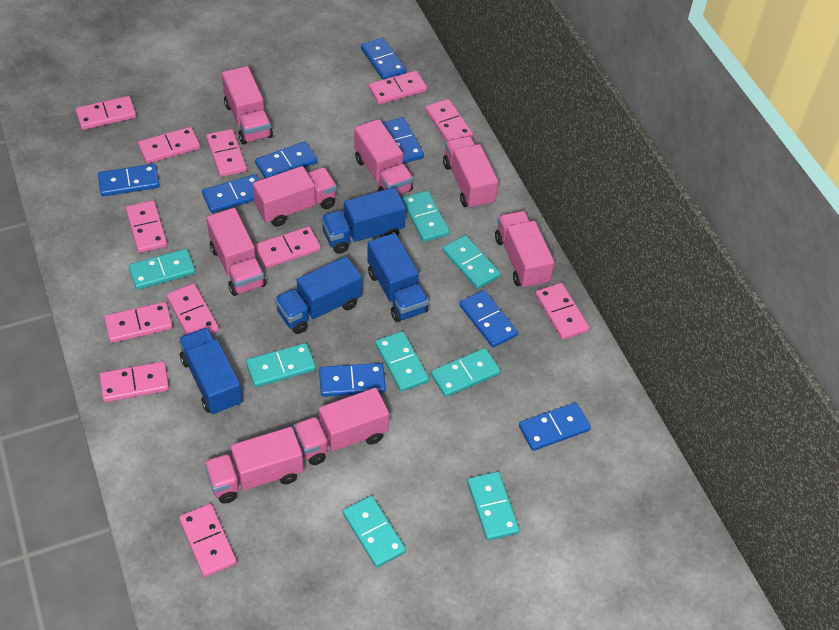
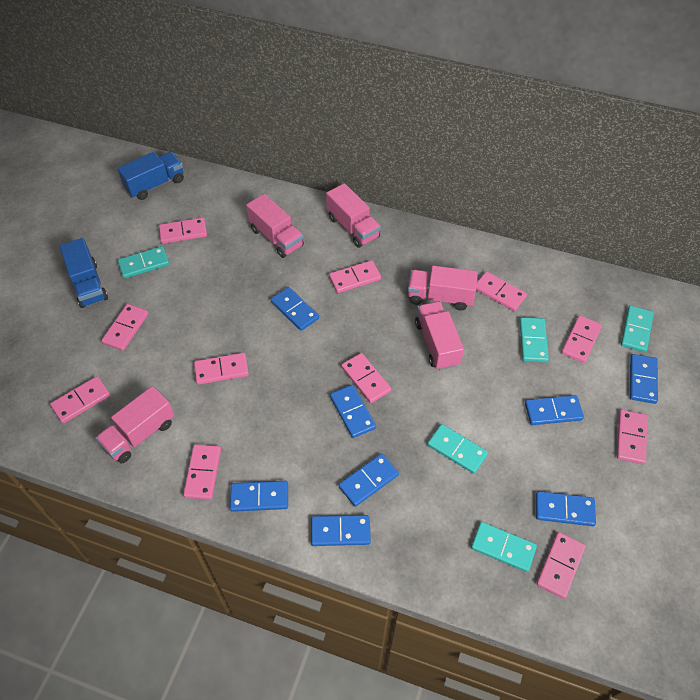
blue truck: 4 -> 2
pink domino: 12 -> 11
pink truck: 8 -> 5
turquoise domino: 8 -> 5

